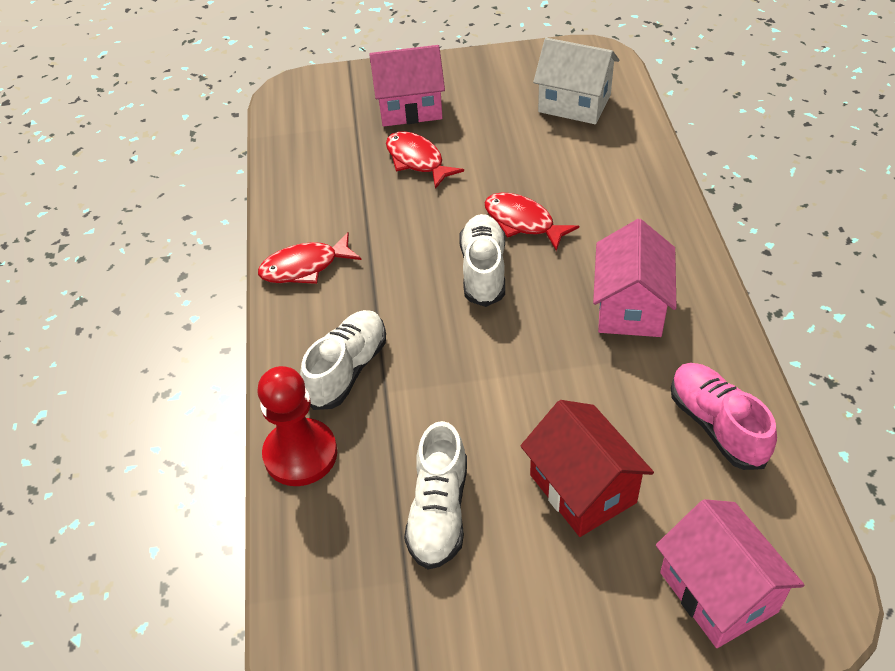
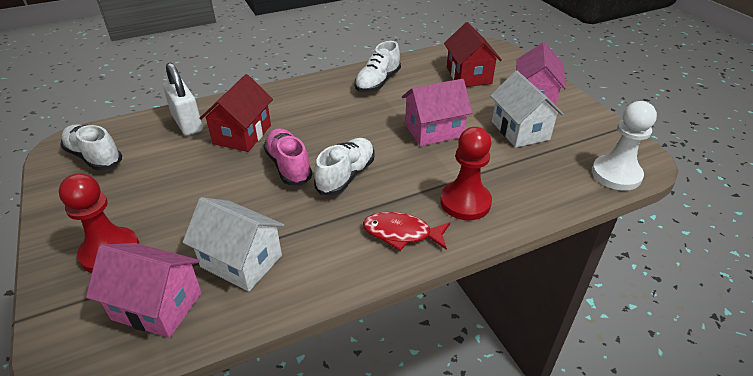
red fish: 3 -> 1
red house: 1 -> 2
red pawn: 1 -> 2
white house: 1 -> 2
white padlock: 0 -> 1
white pawn: 0 -> 1

